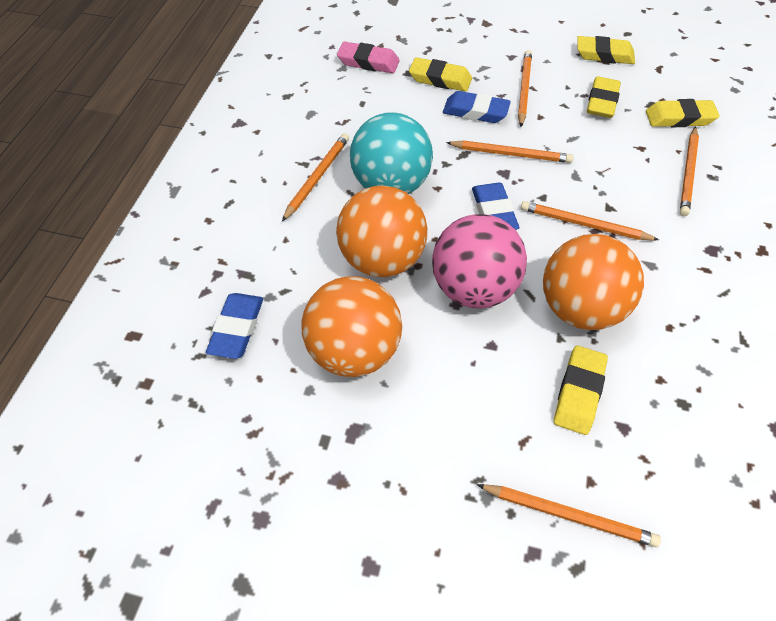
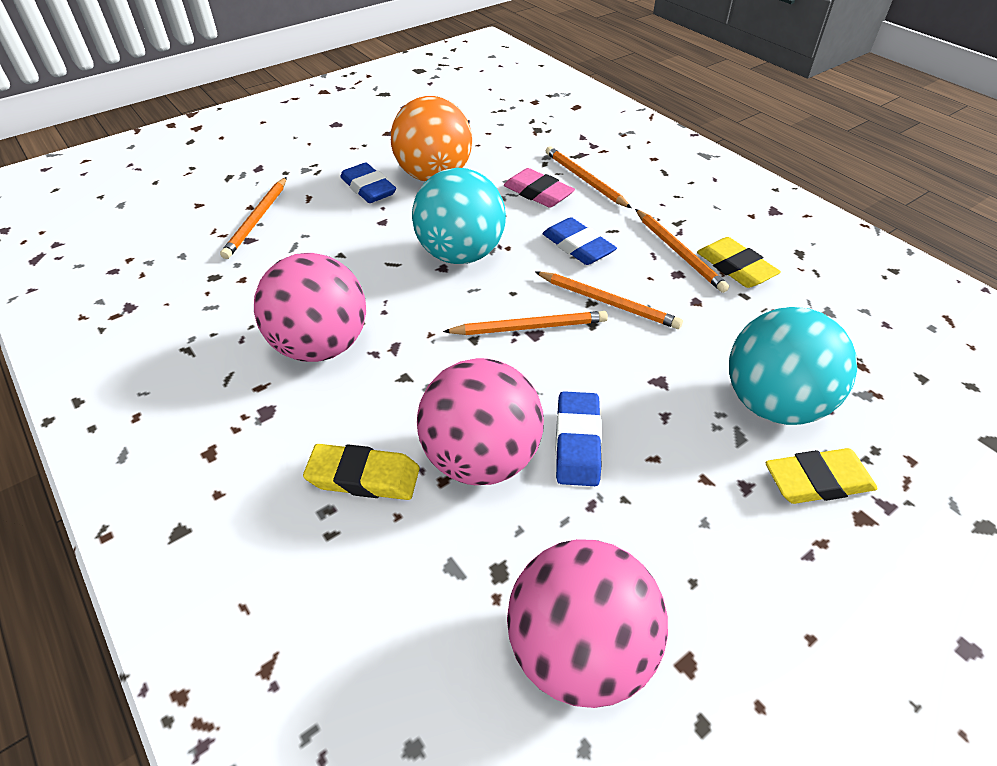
orange ball: 3 -> 1
orange pencil: 6 -> 5
pink ball: 1 -> 3
turquoise ball: 1 -> 2
yellow eraser: 5 -> 3

